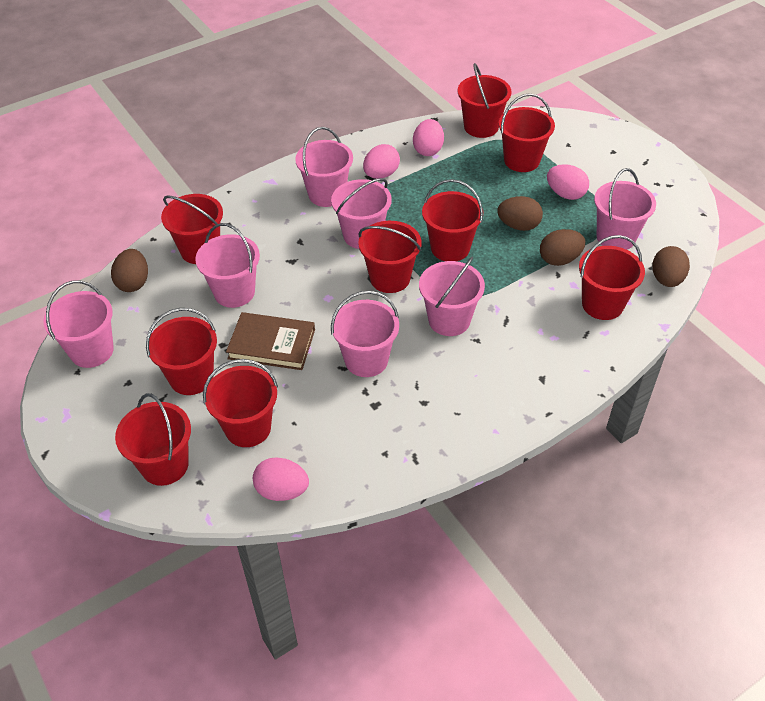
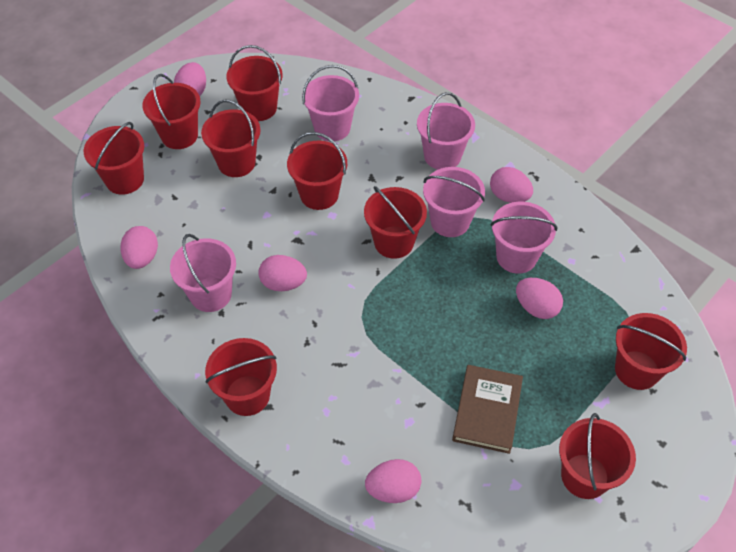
brown egg: 4 -> 0
pink bucket: 7 -> 5
pink egg: 4 -> 6

